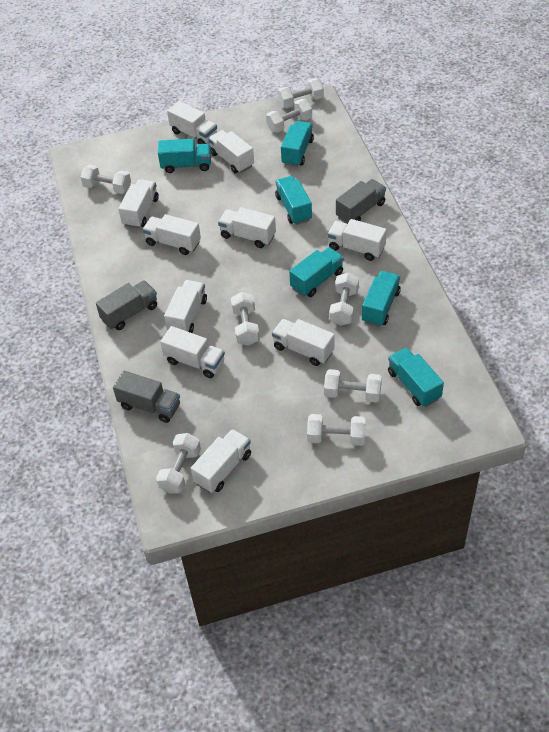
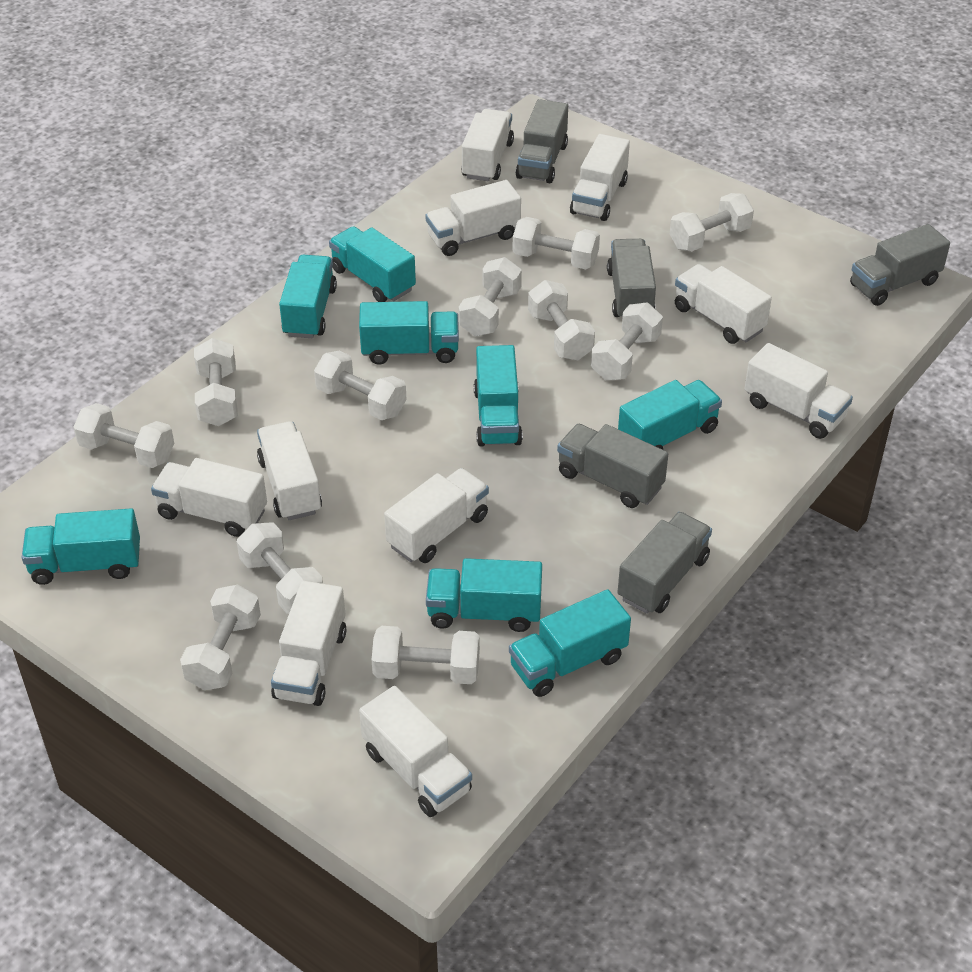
grey truck: 3 -> 5
turquoise truck: 6 -> 8
white dumbbell: 8 -> 11

